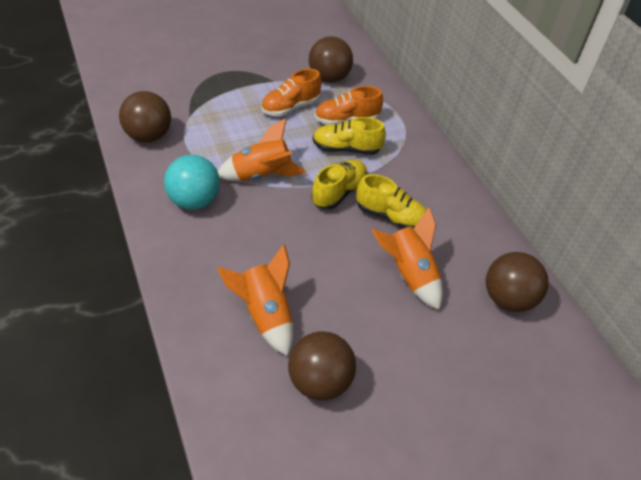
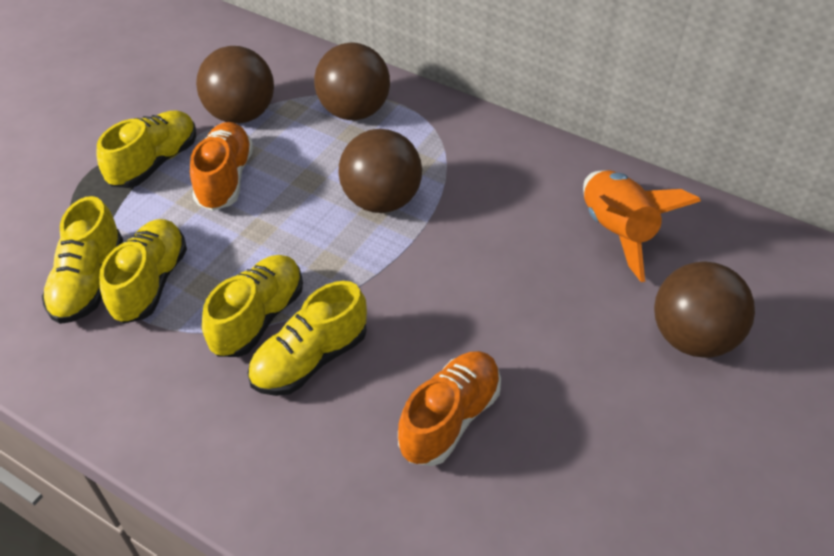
orange rocket: 3 -> 1
turquoise ball: 1 -> 0
yellow shoe: 3 -> 5

